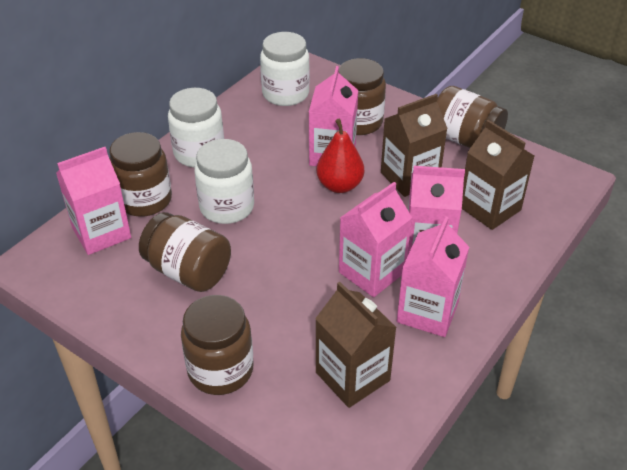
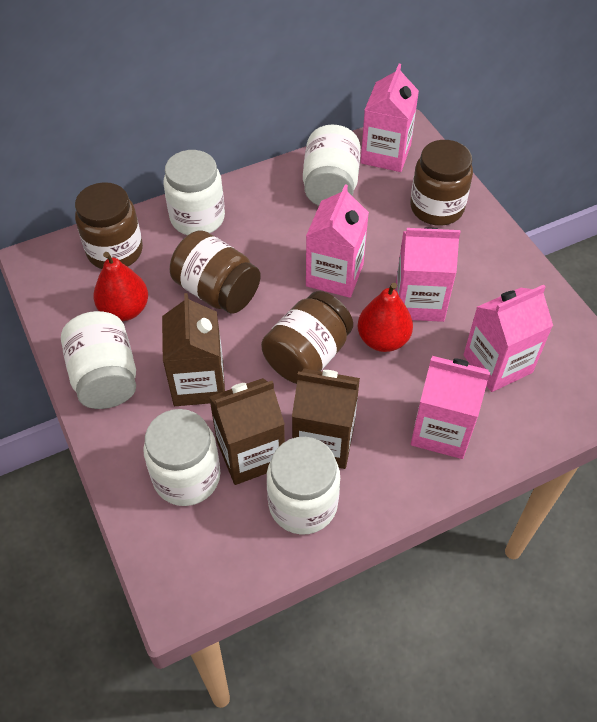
brown jar: 5 -> 4
red pear: 1 -> 2
white jar: 3 -> 5

